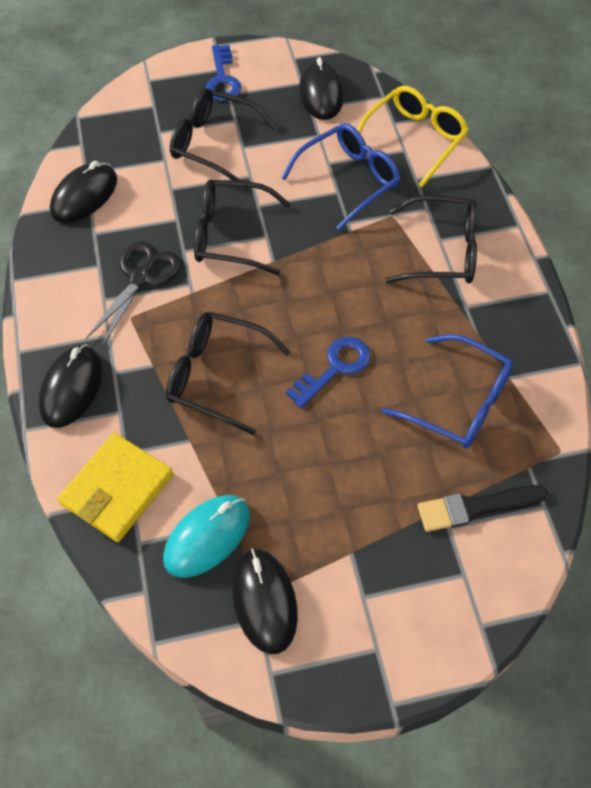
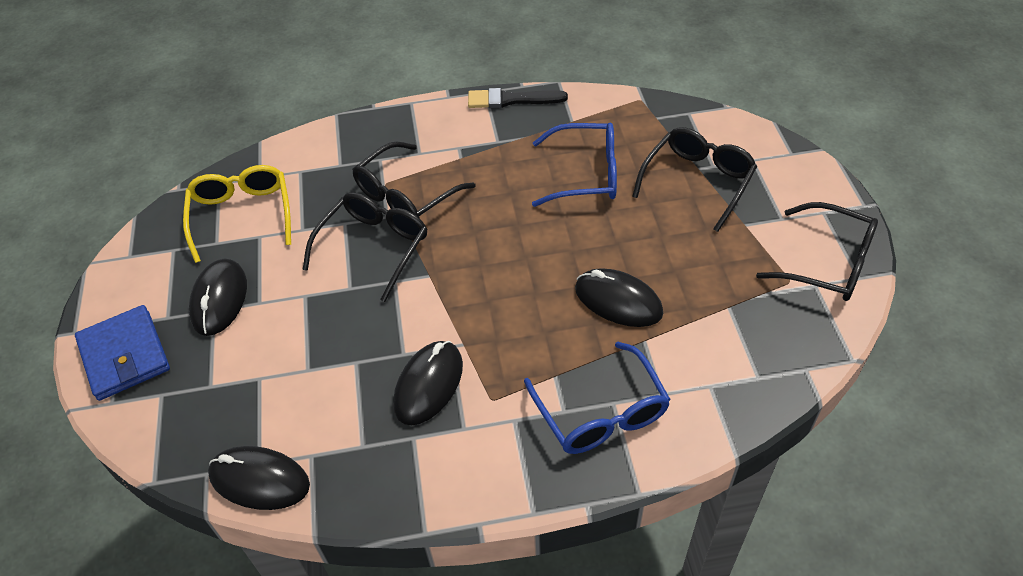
black scissors: 1 -> 0
blue key: 2 -> 0
blue wallet: 0 -> 1
turquoise mouse: 1 -> 0
yellow wallet: 1 -> 0

